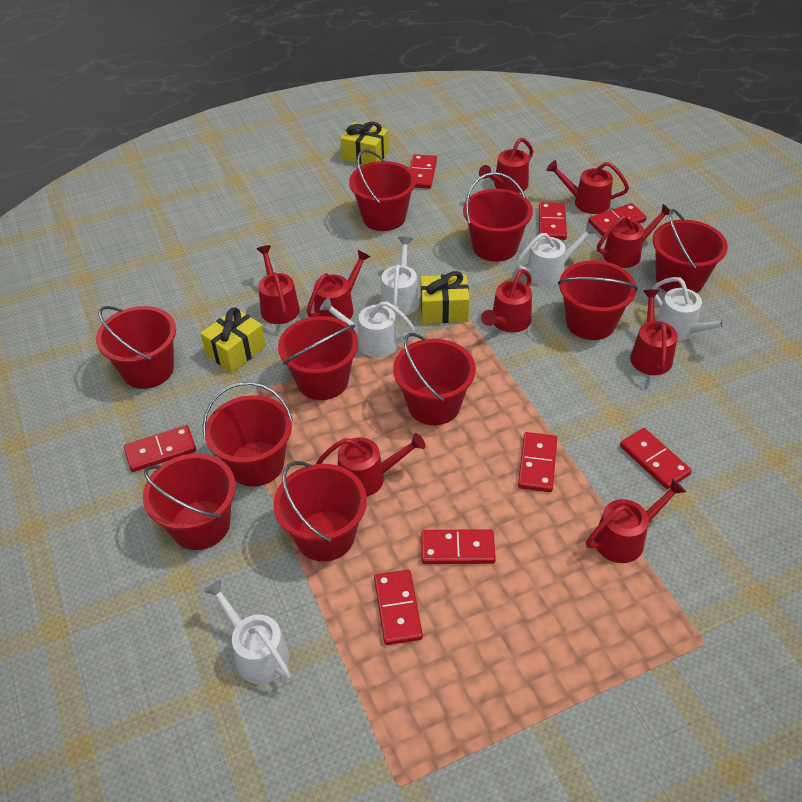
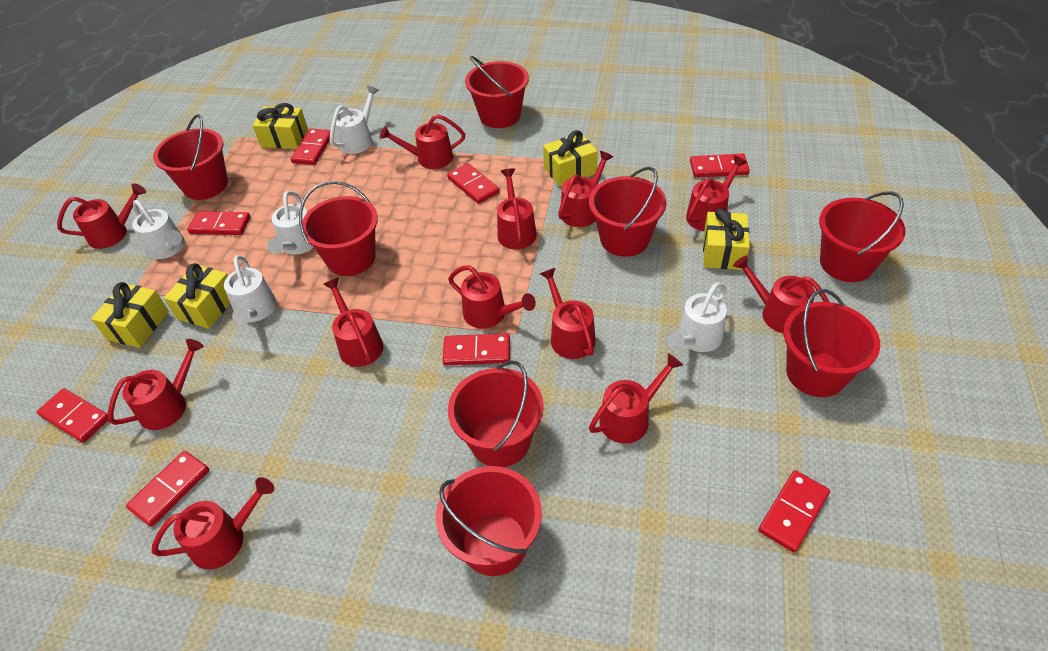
red bucket: 10 -> 8
red watering can: 9 -> 12
yellow gift: 3 -> 5

